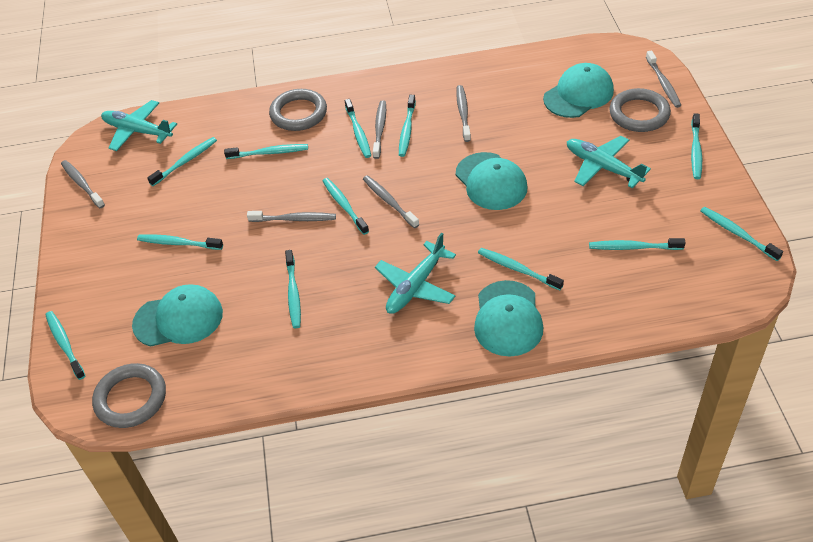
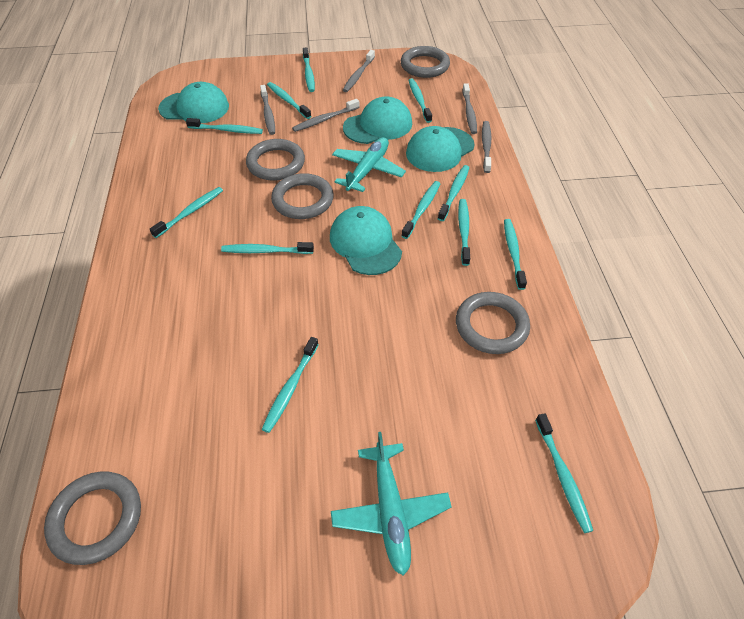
grey ring: 3 -> 5
grey toothbrush: 6 -> 5
turquoise plane: 3 -> 2

